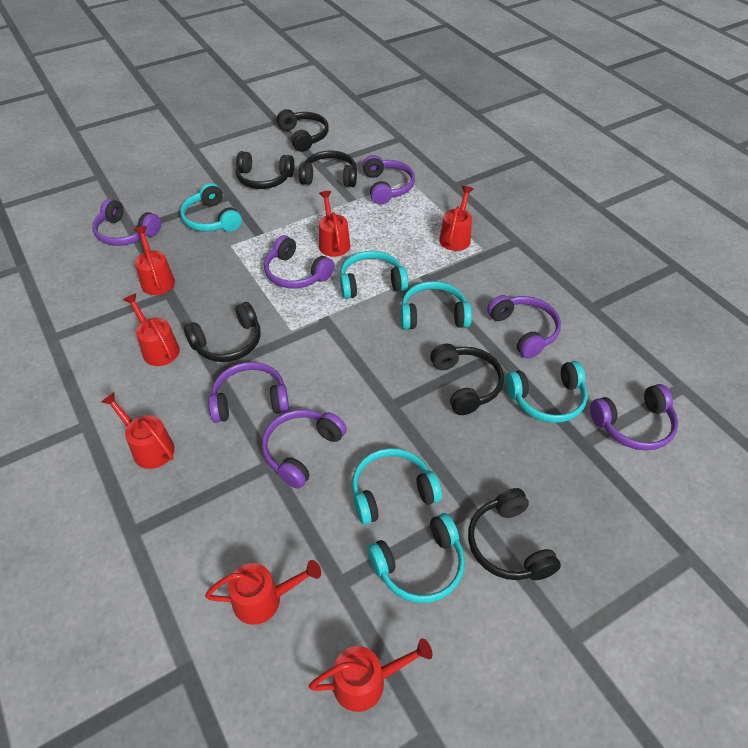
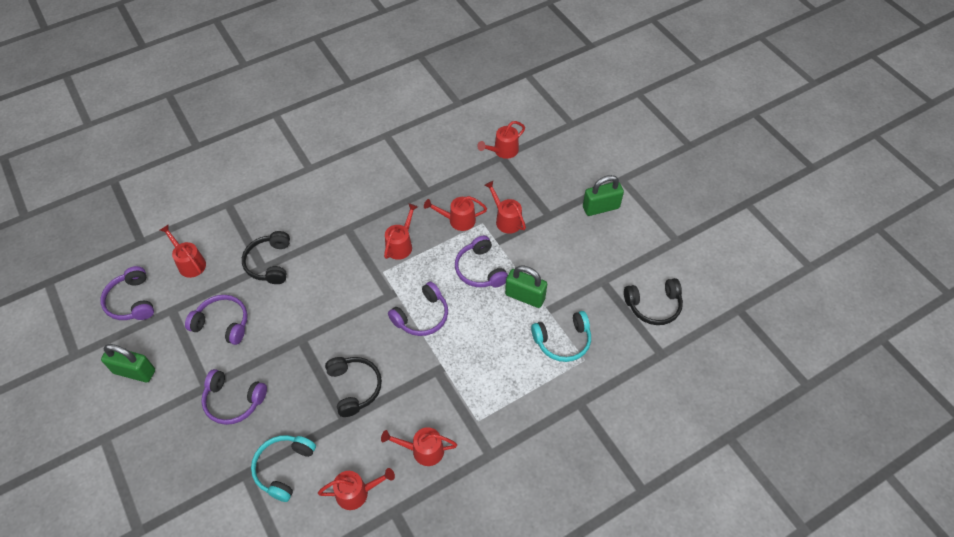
black headphones: 6 -> 3
green padlock: 0 -> 3
purple headphones: 7 -> 5
turquoise headphones: 6 -> 2

